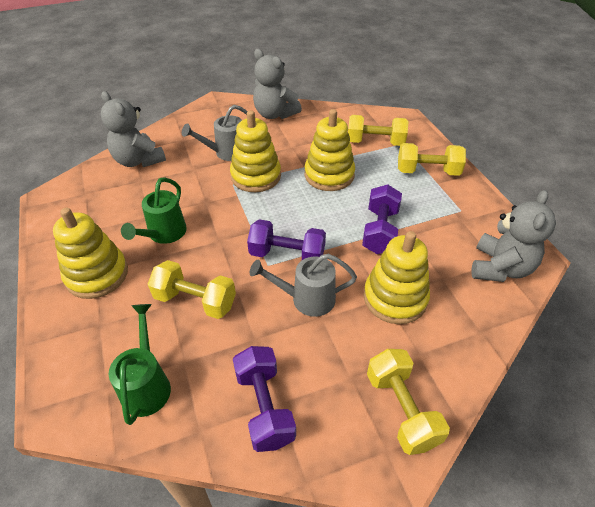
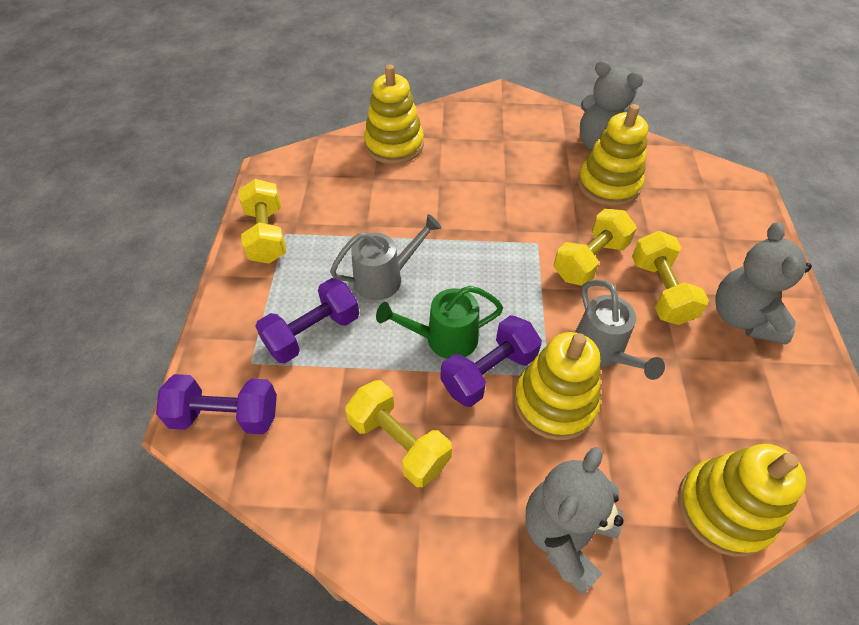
green watering can: 2 -> 1

